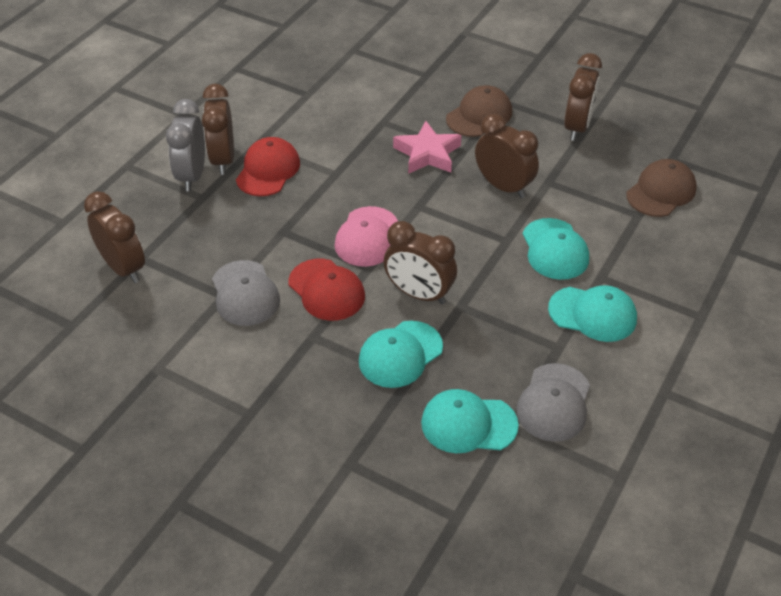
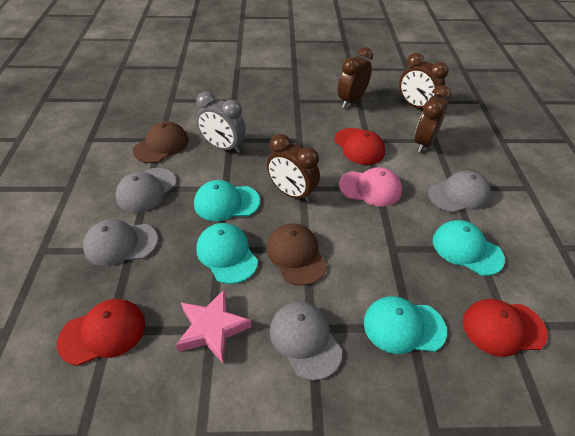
brown clock: 5 -> 4
grey cap: 2 -> 4
red cap: 2 -> 3

